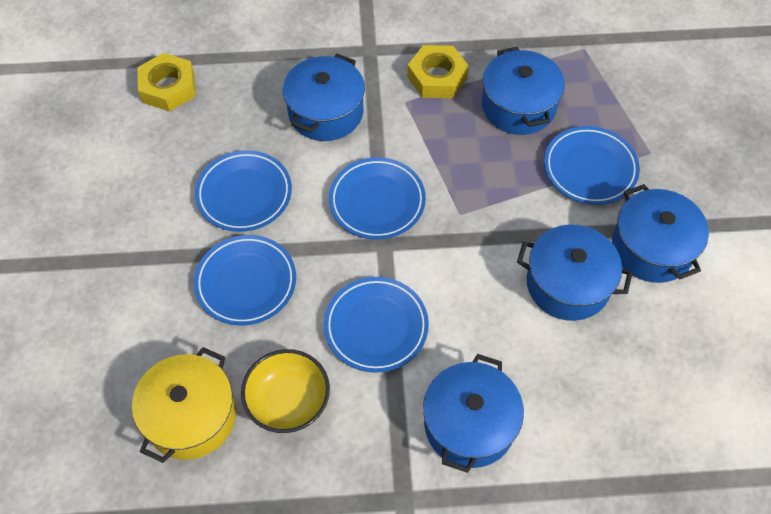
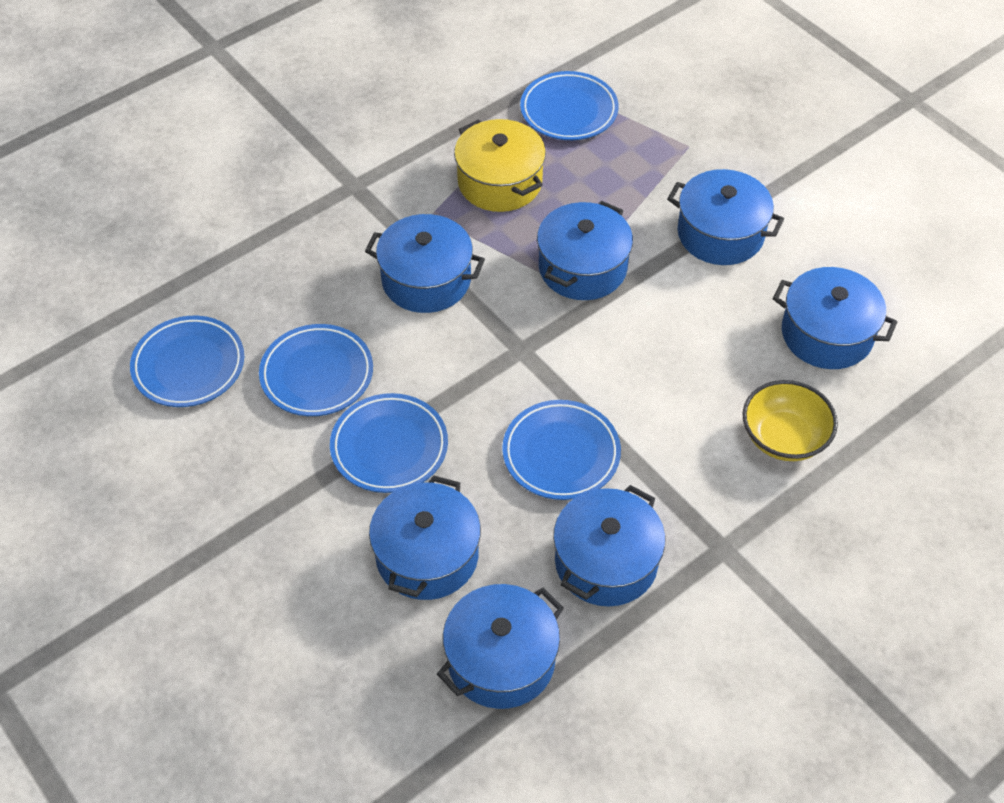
blue pot: 5 -> 7
yellow nut: 2 -> 0

